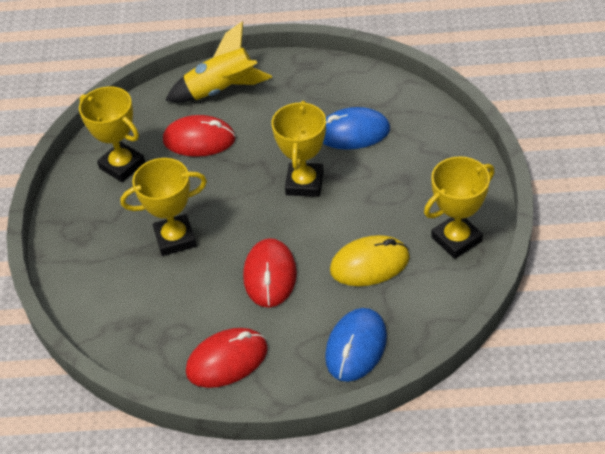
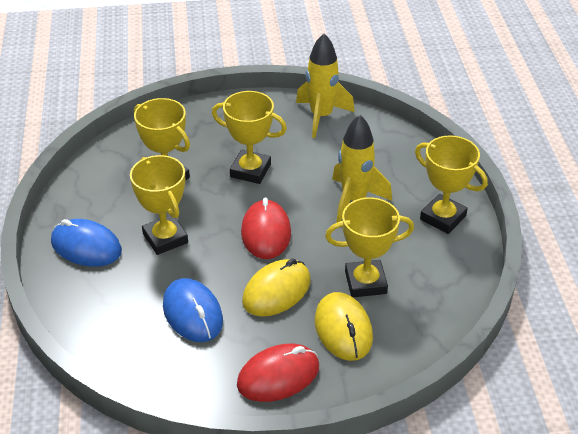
red mouse: 3 -> 2
yellow mouse: 1 -> 2
yellow rocket: 1 -> 2
yellow trophy: 4 -> 5

